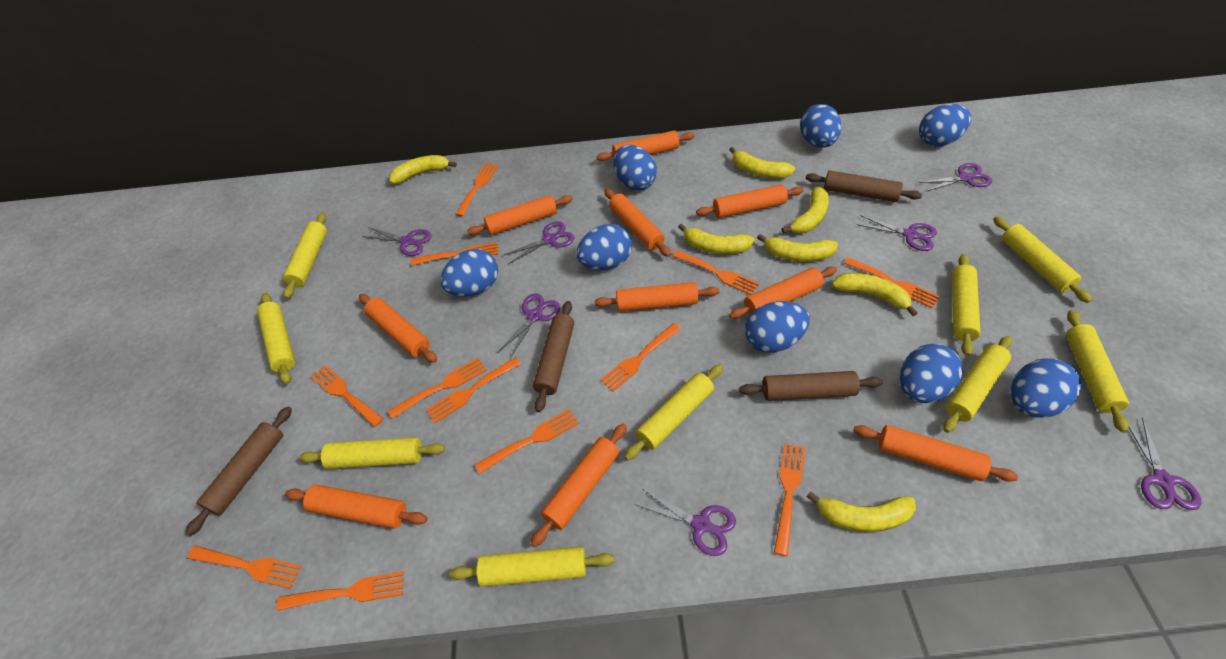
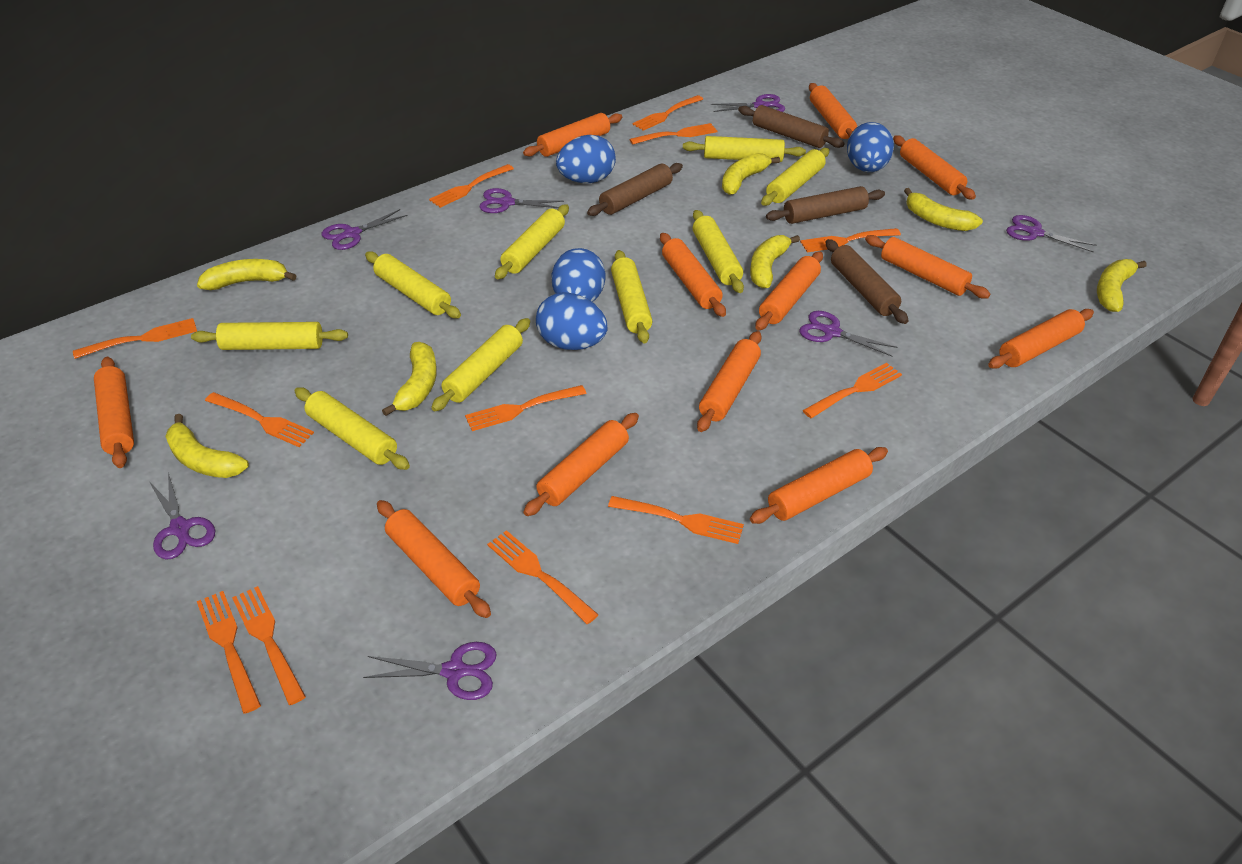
blue egg: 8 -> 4
orange rolling pin: 10 -> 12

